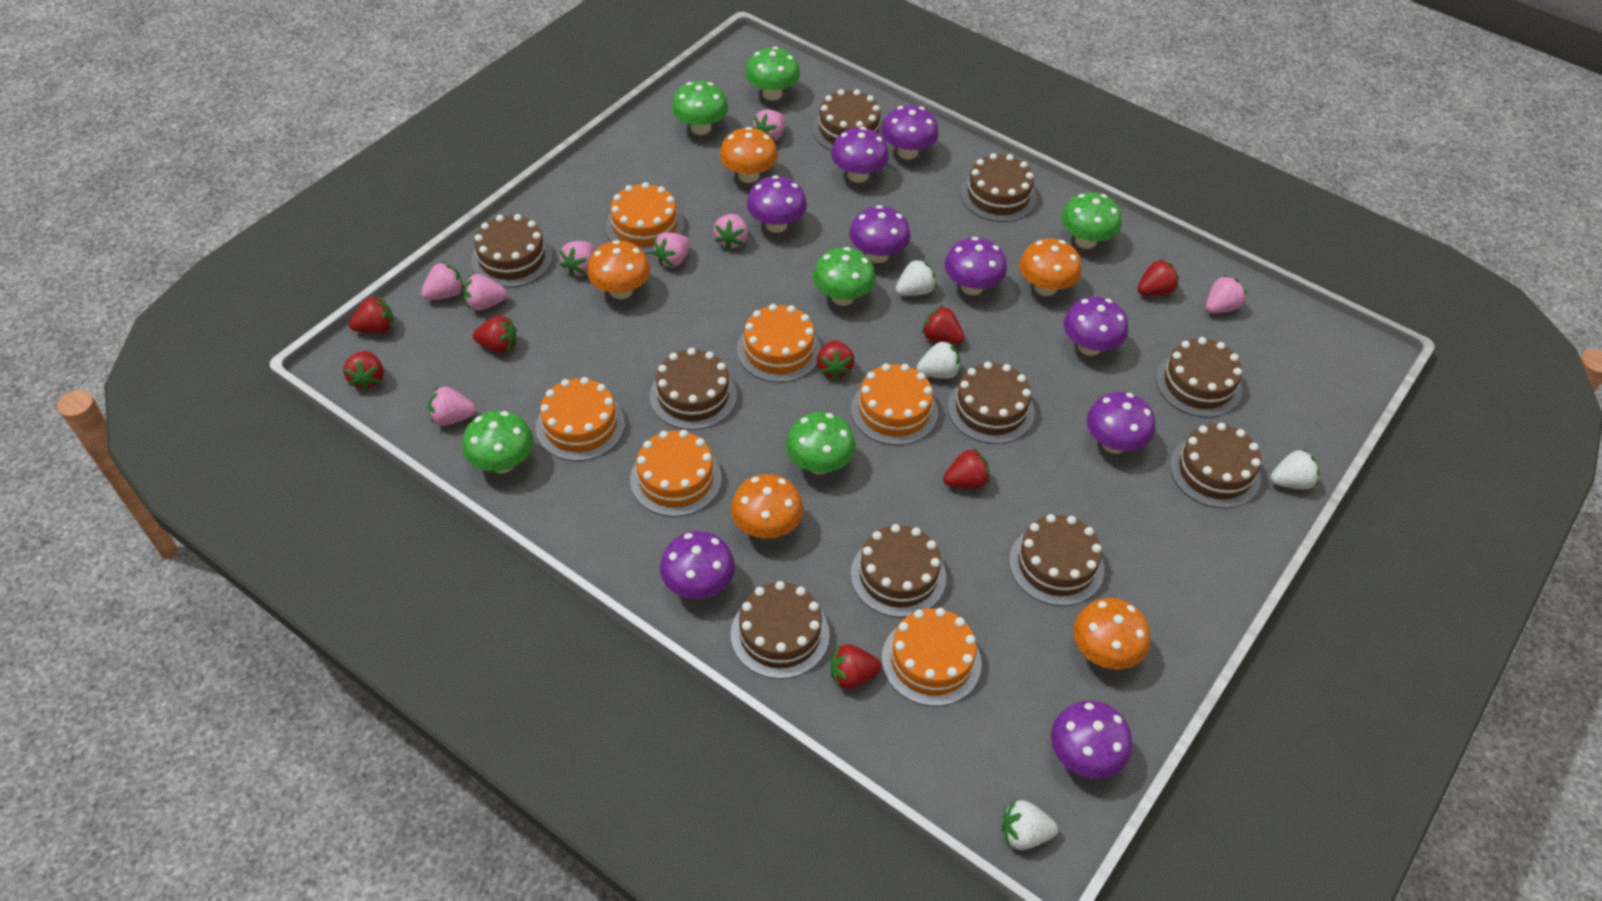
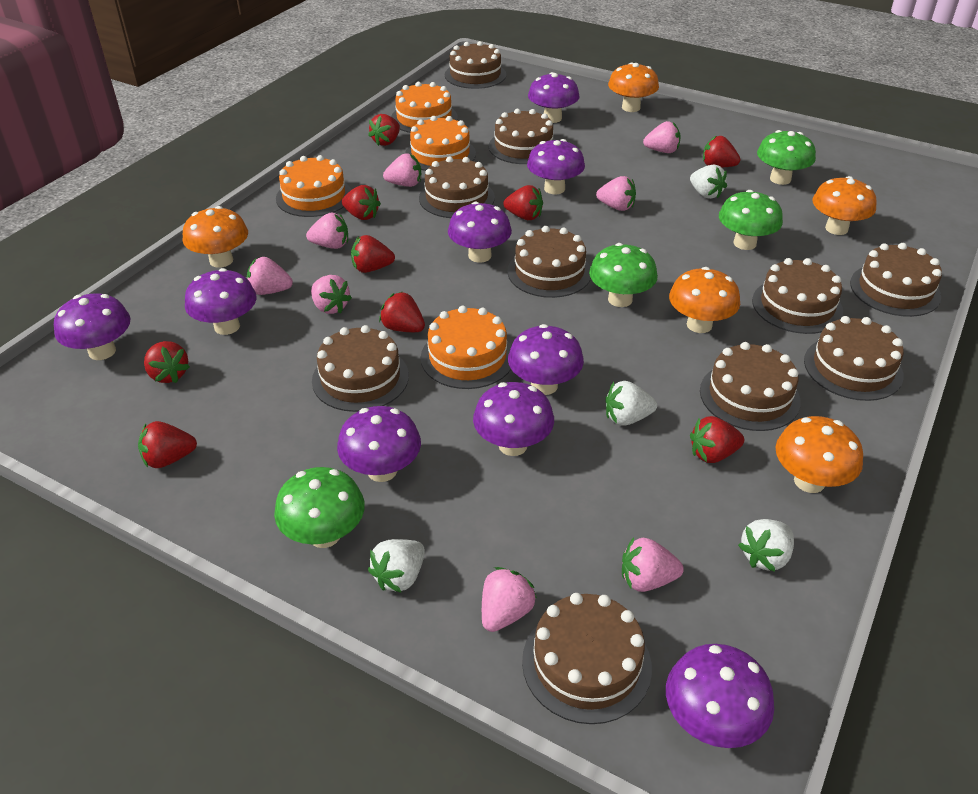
green mushroom: 6 -> 4
orange cake: 6 -> 4
red strawberry: 8 -> 9

